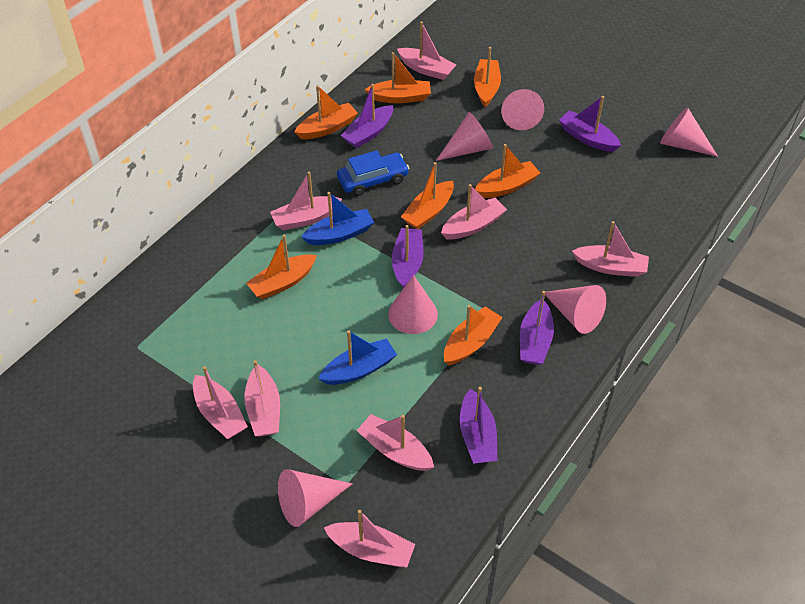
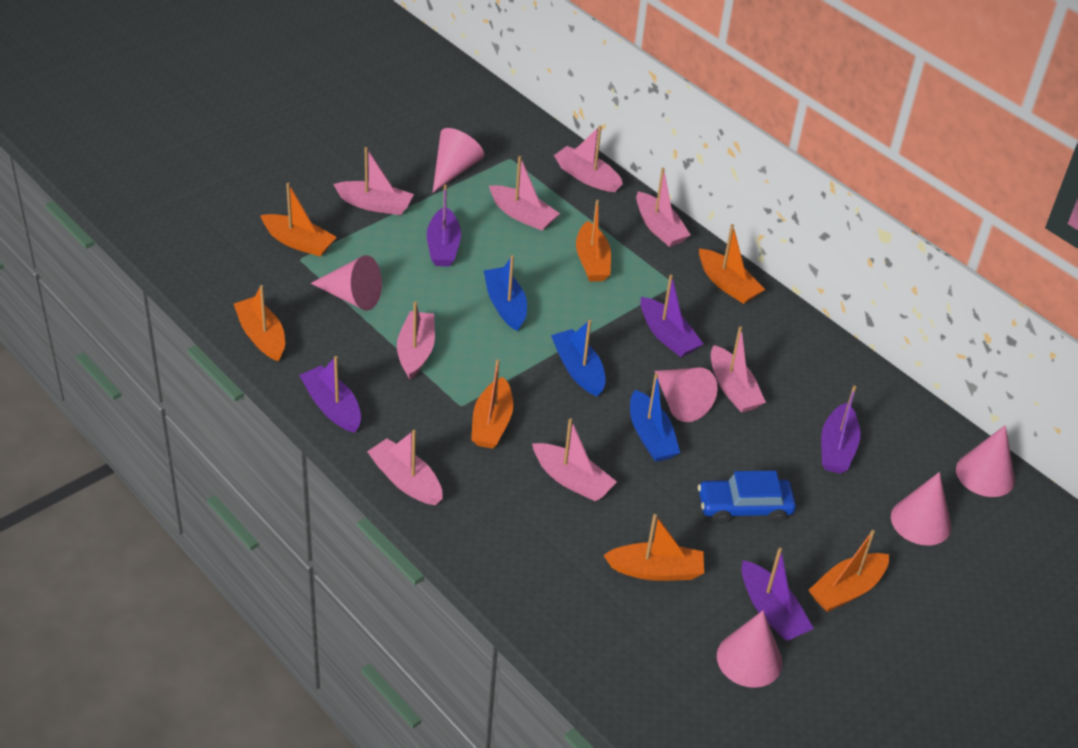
blue boat: 2 -> 3

